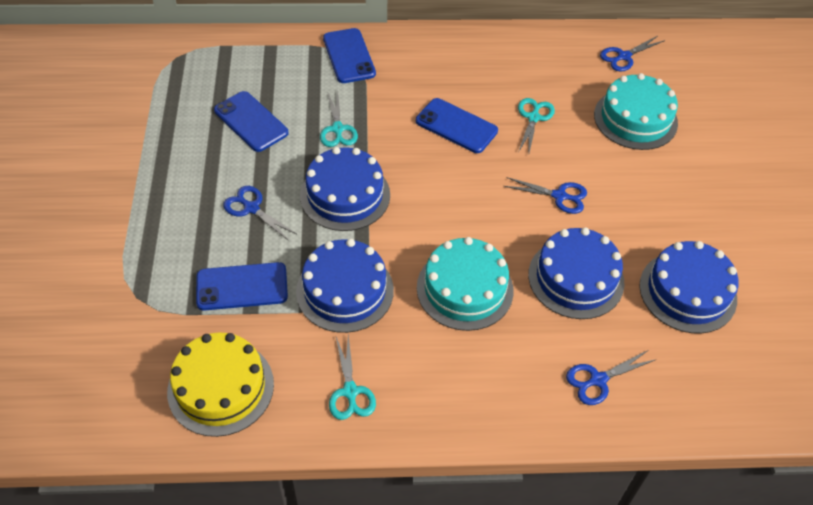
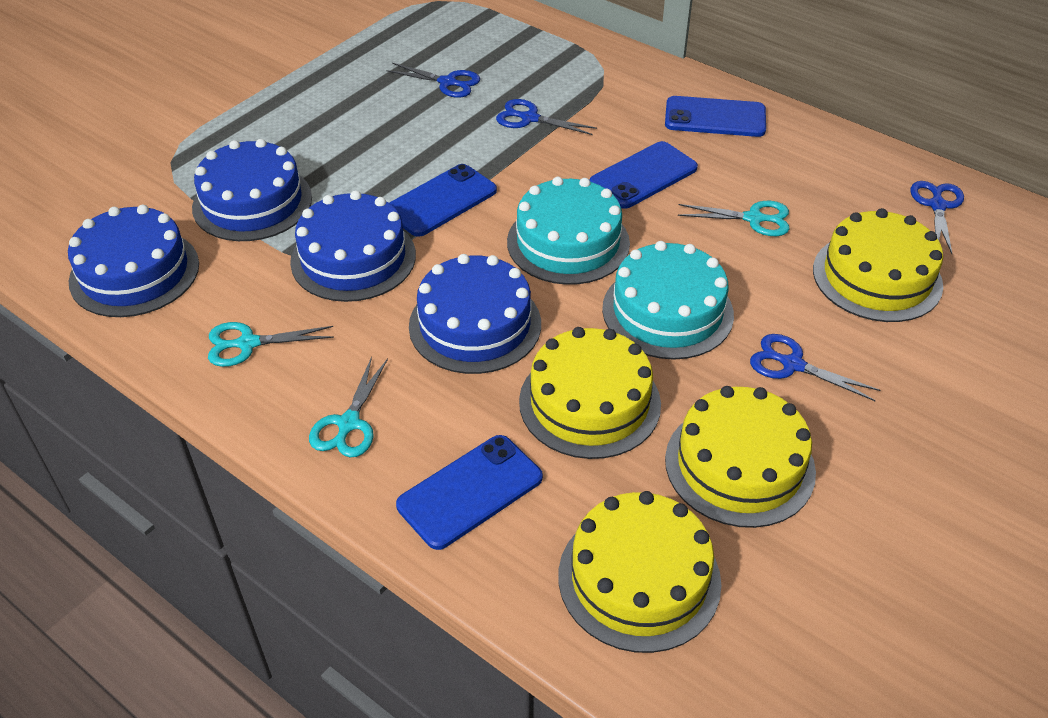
yellow cake: 1 -> 4

